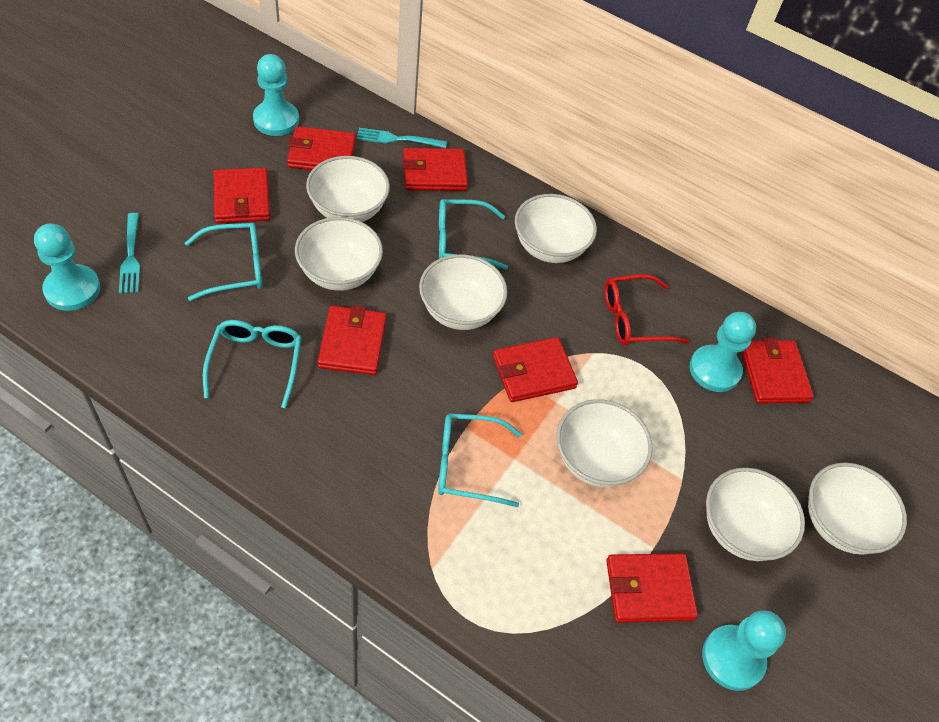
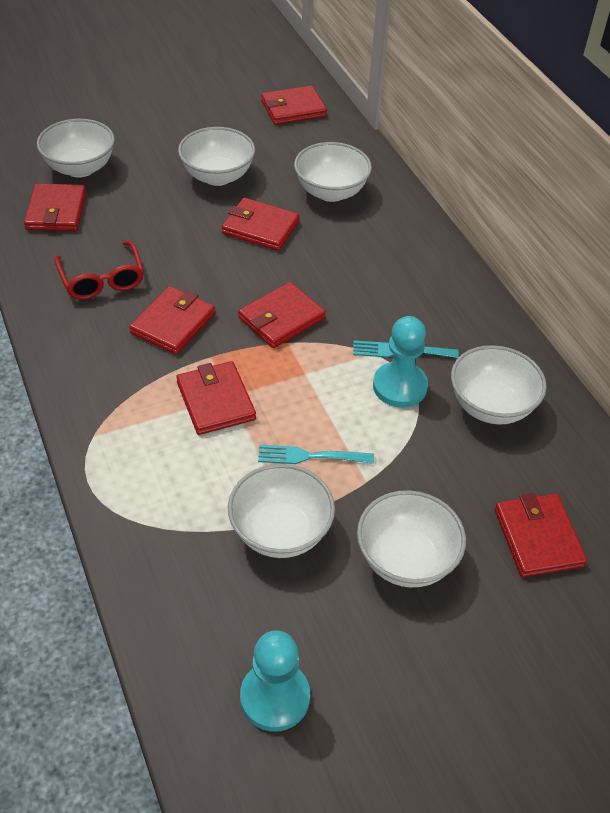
turquoise glasses: 4 -> 0
turquoise pawn: 4 -> 2
white bowl: 7 -> 6

